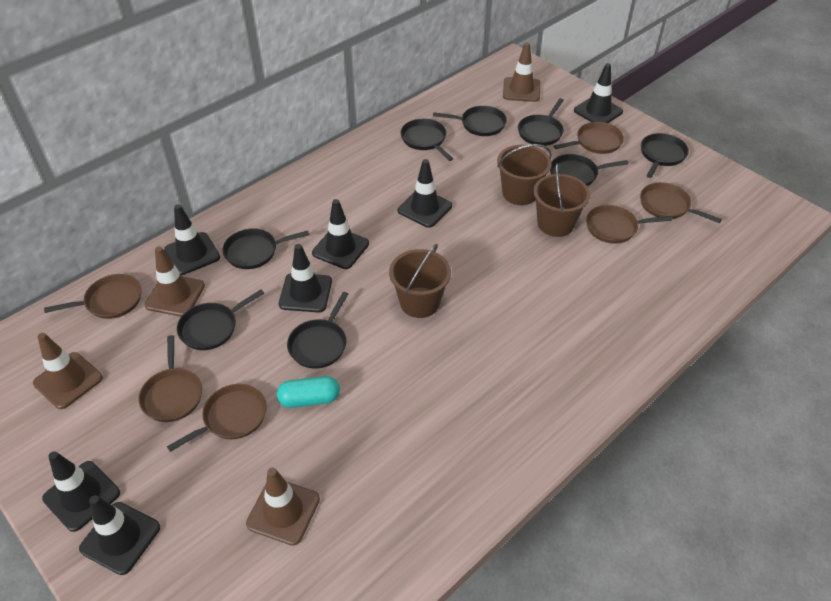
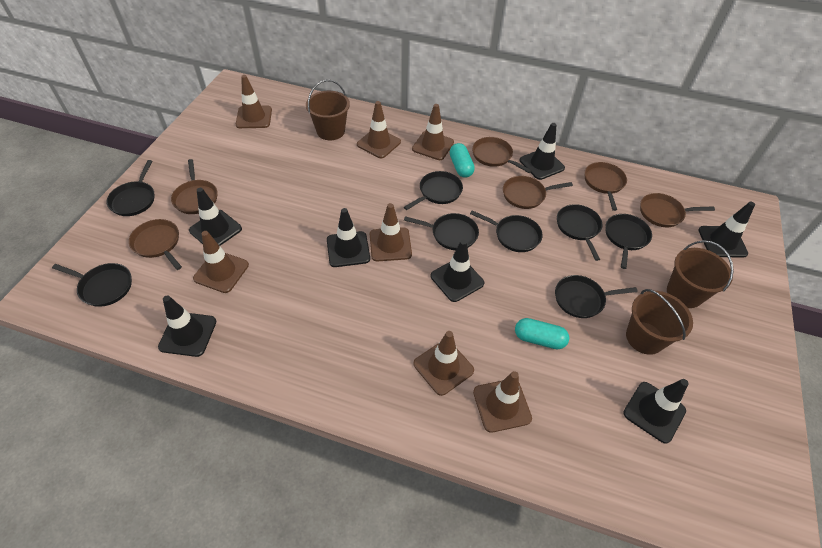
brown traffic cone: 4 -> 7
turquoise capsule: 1 -> 2

